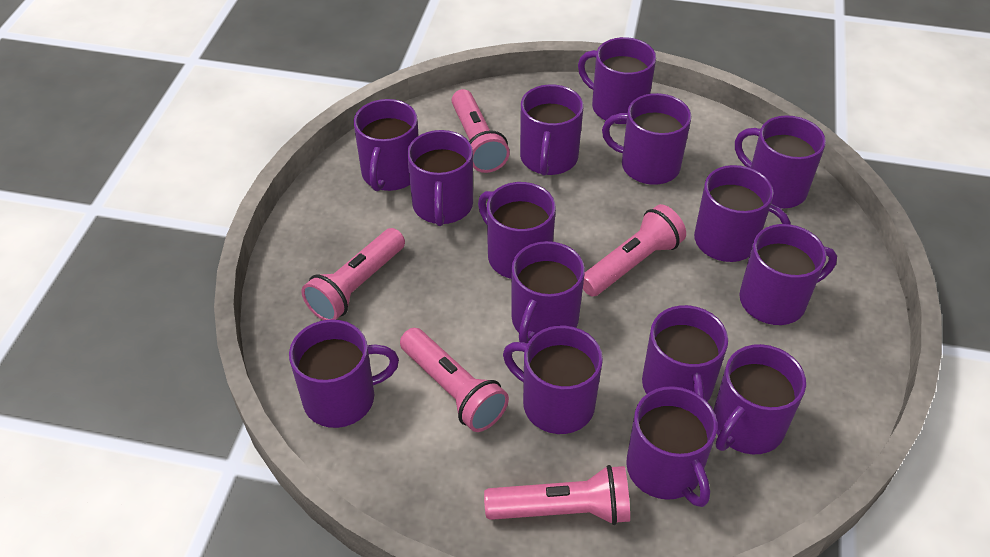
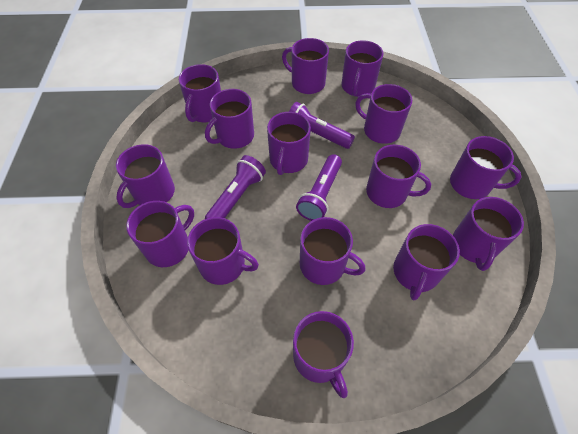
pink flashlight: 5 -> 0
purple flashlight: 0 -> 3

